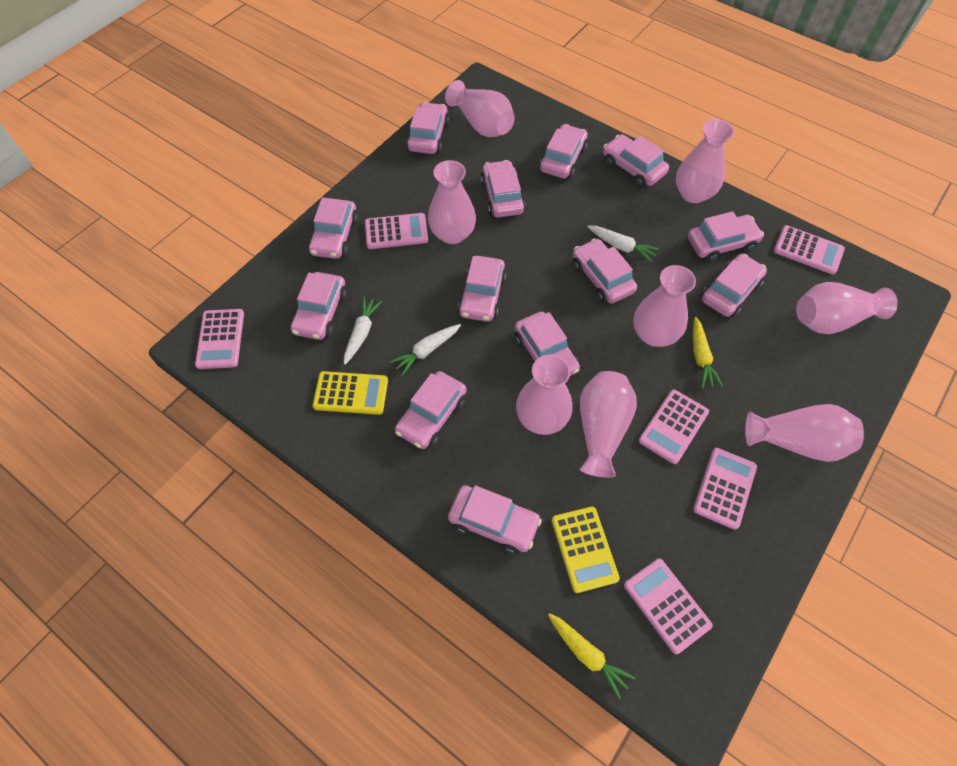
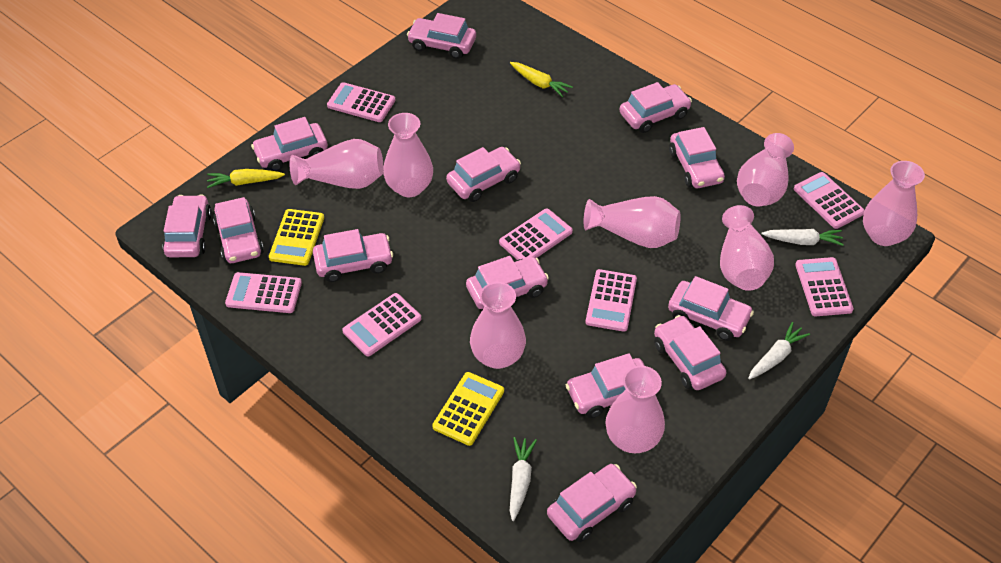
pink calculator: 6 -> 7

